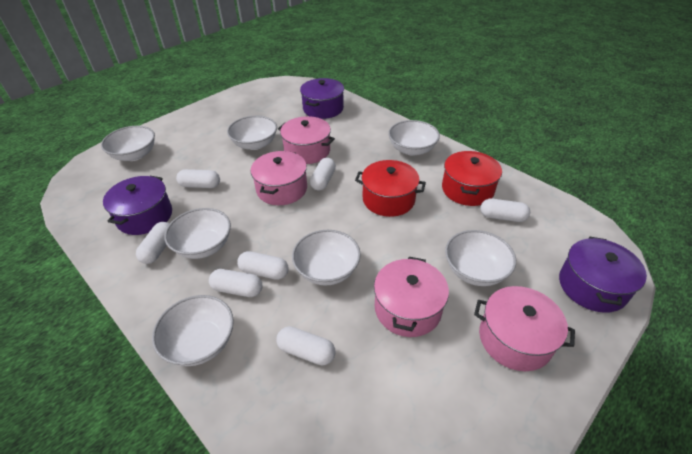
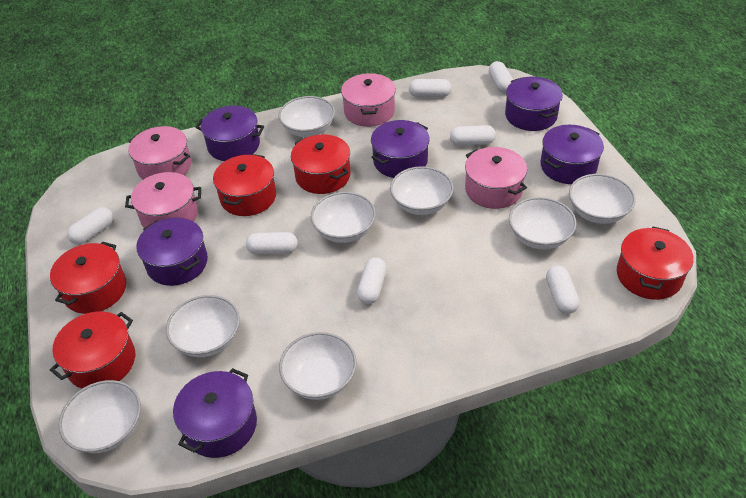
purple pot: 3 -> 6
red pot: 2 -> 5
white bowl: 7 -> 8

